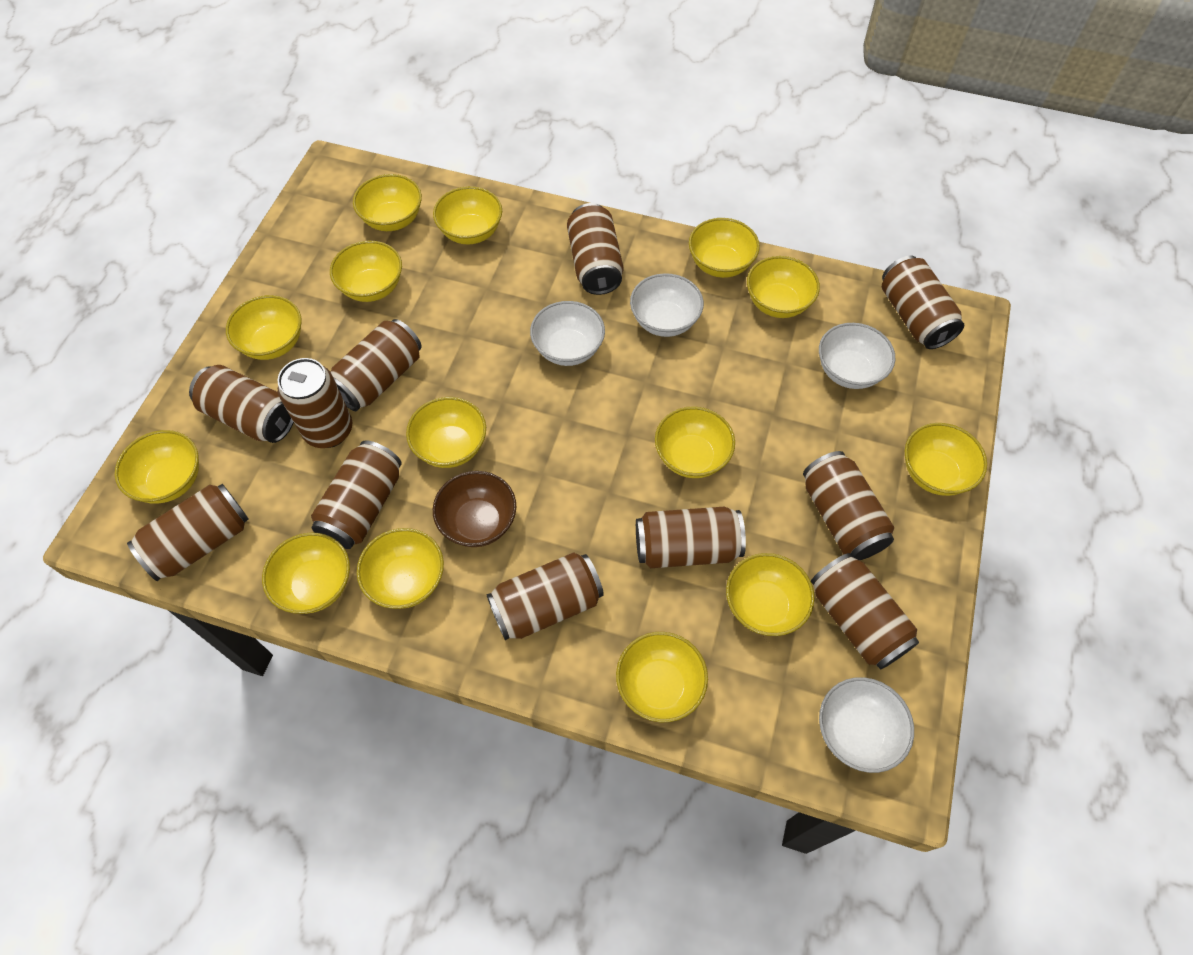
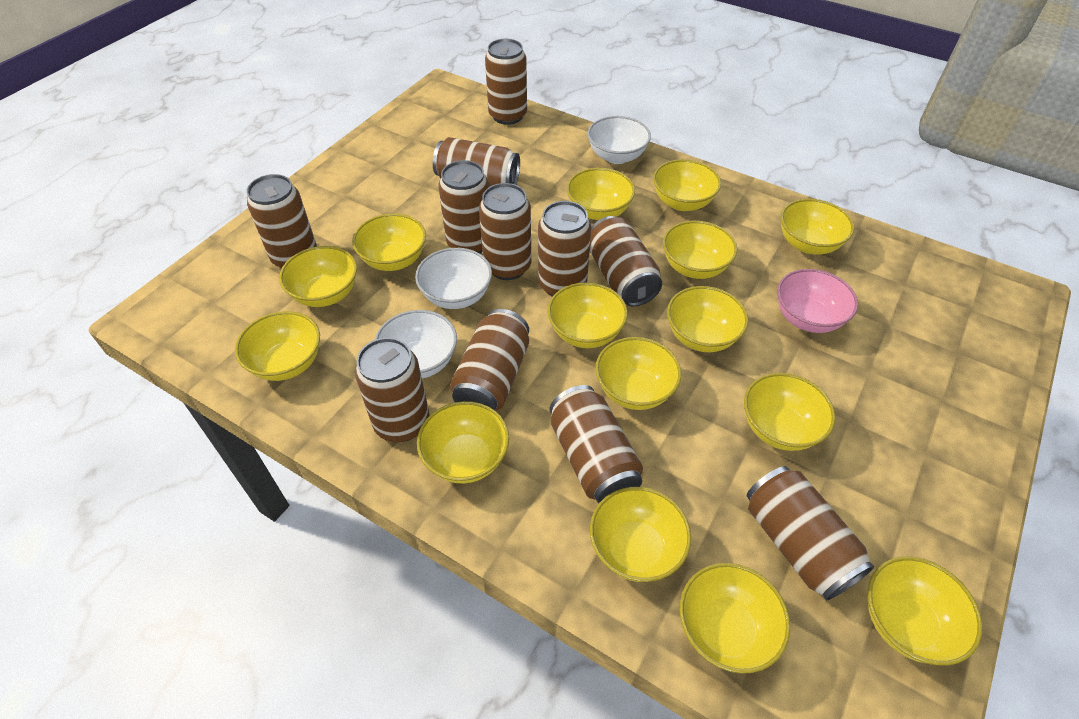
brown bowl: 1 -> 0
pink bowl: 0 -> 1
white bowl: 4 -> 3
yellow bowl: 14 -> 15

